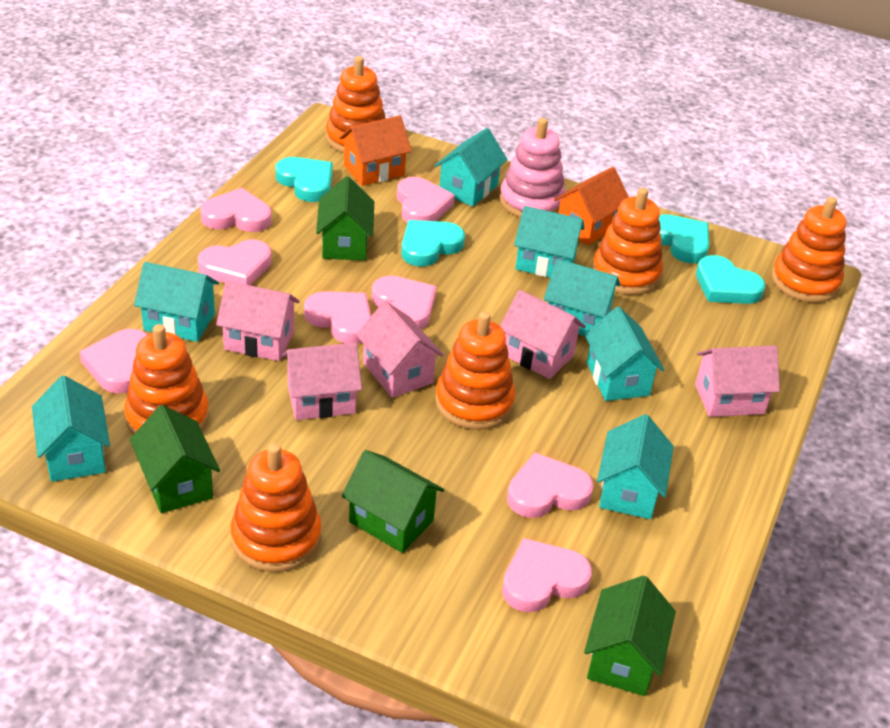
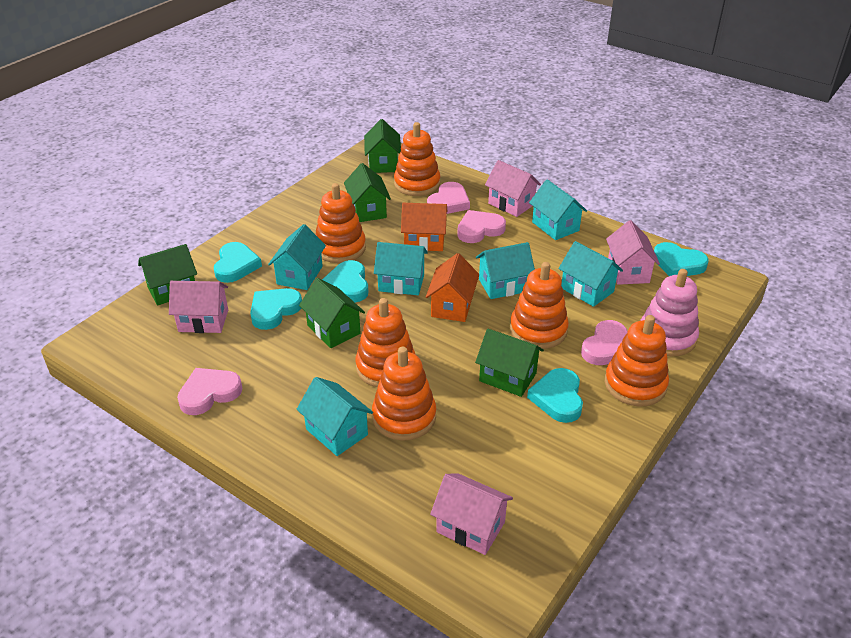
green house: 4 -> 5
pink heart: 8 -> 4
pink house: 5 -> 4
turquoise heart: 4 -> 5
turquoise house: 7 -> 6

